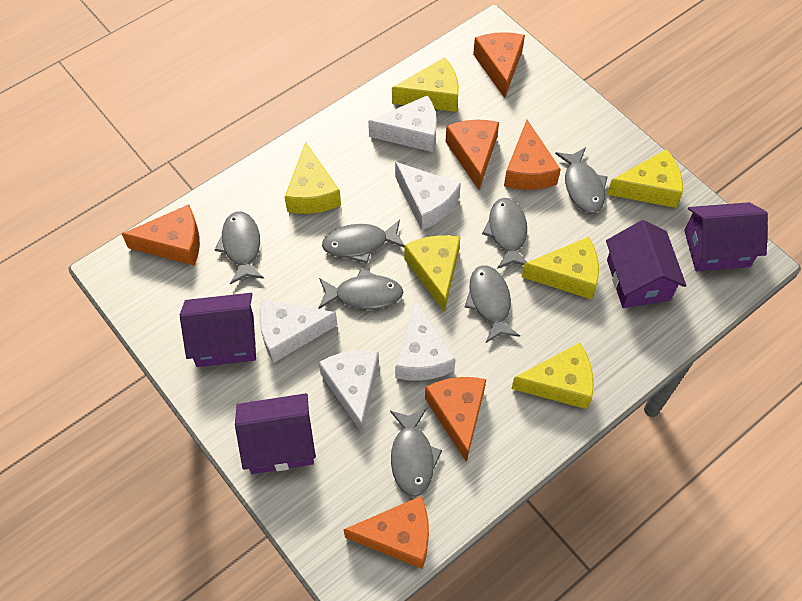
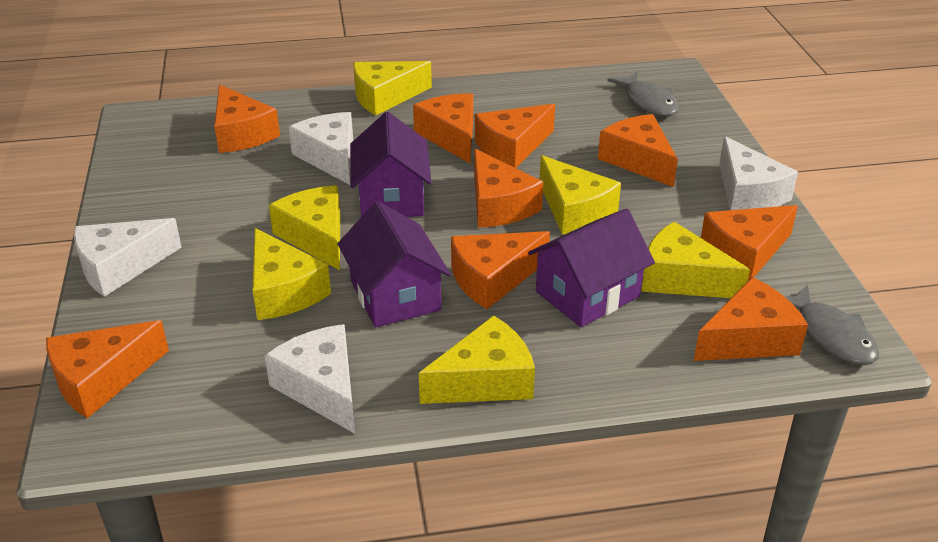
grey fish: 7 -> 2
orange cheese: 6 -> 9
purple house: 4 -> 3
white cheese: 5 -> 4

